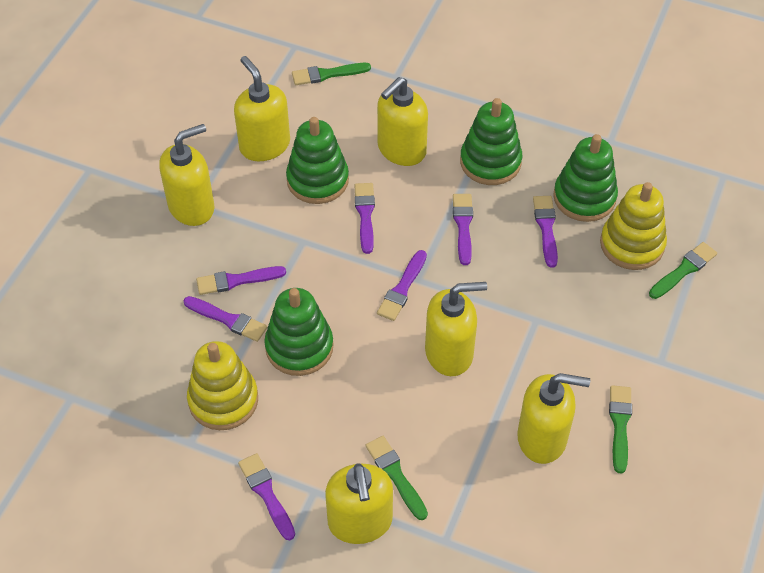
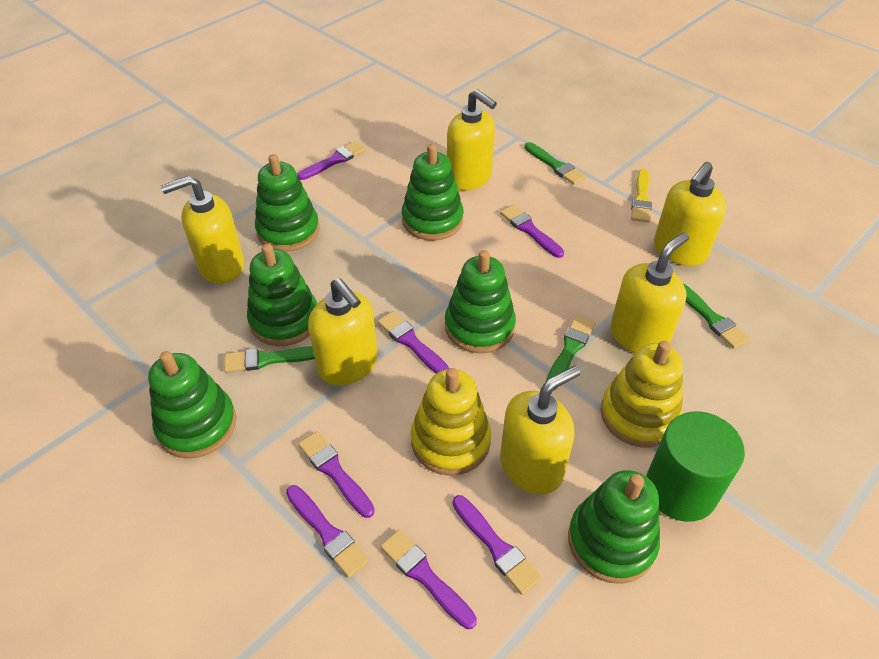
green cylinder: 0 -> 1
green stacking toy: 4 -> 6
yellow brush: 0 -> 1

